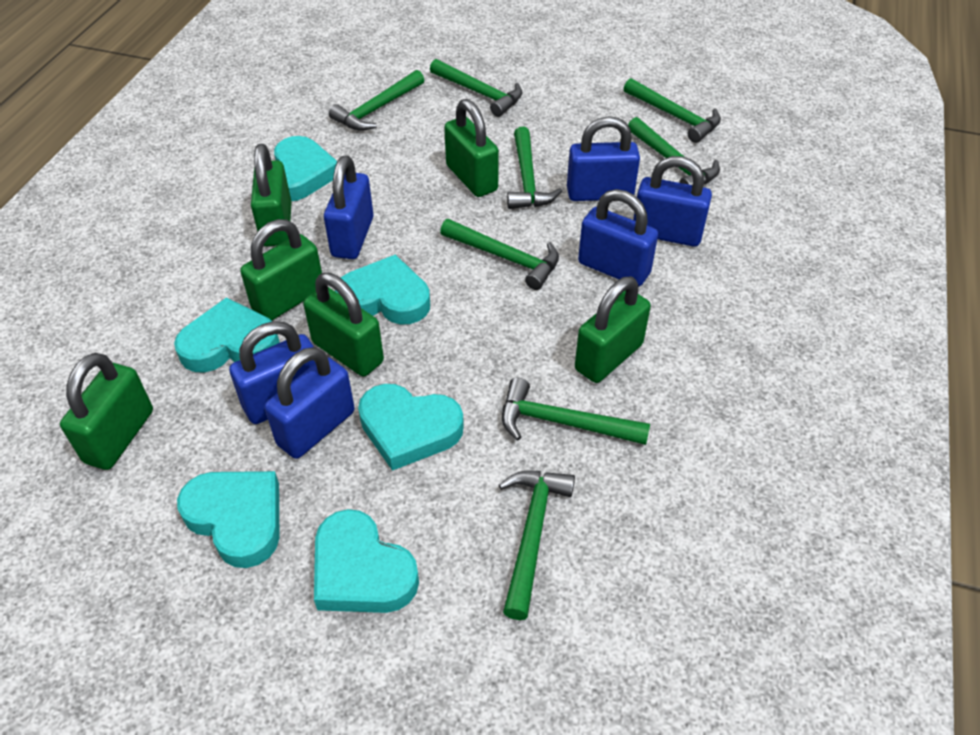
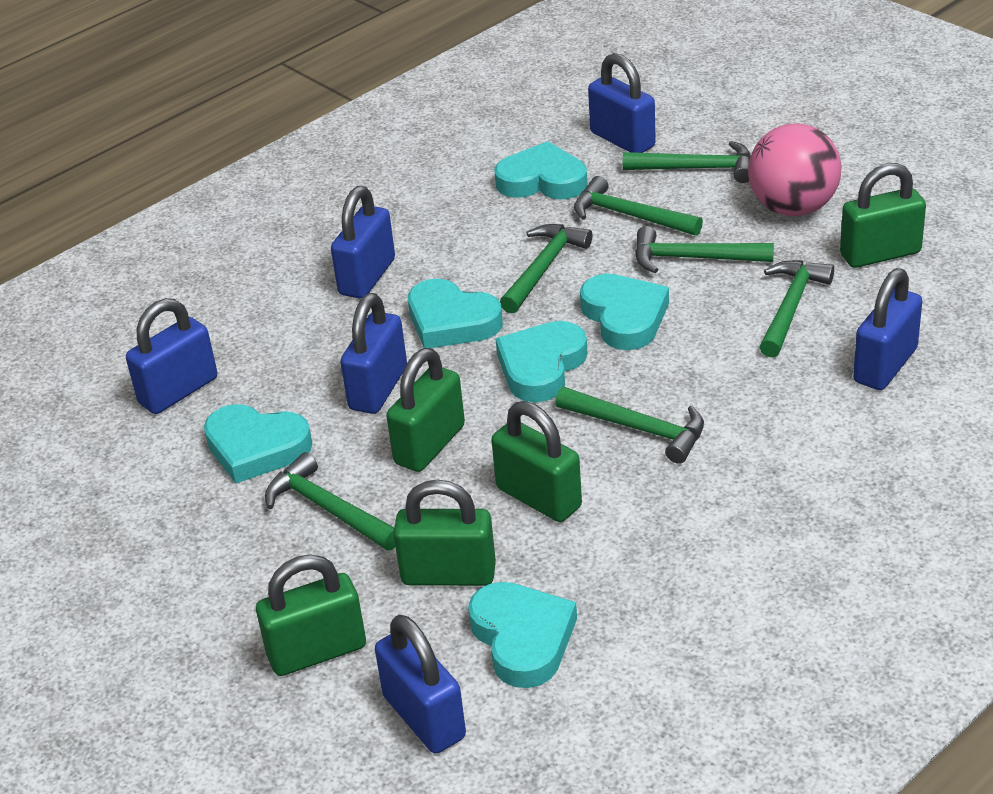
green hammer: 8 -> 7
green padlock: 6 -> 5
pink ball: 0 -> 1

